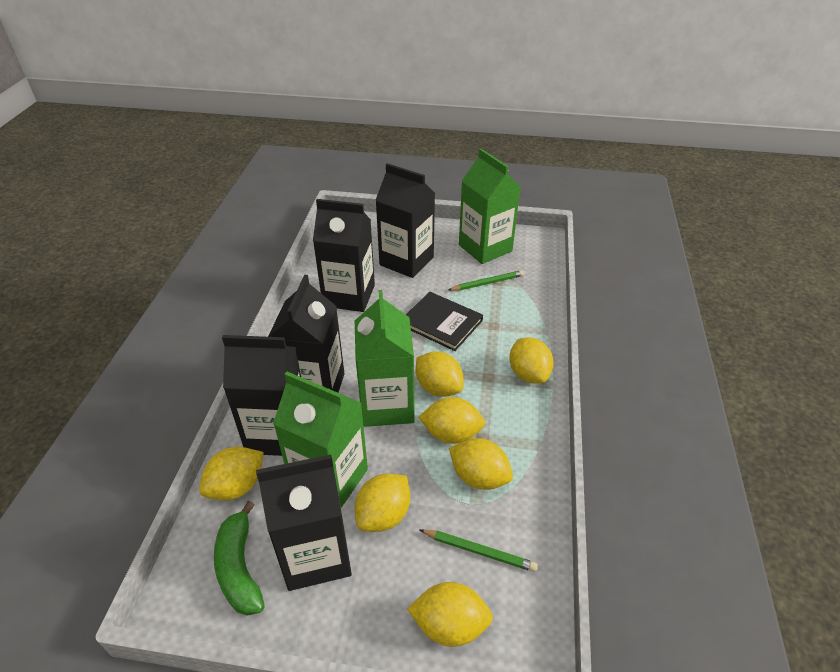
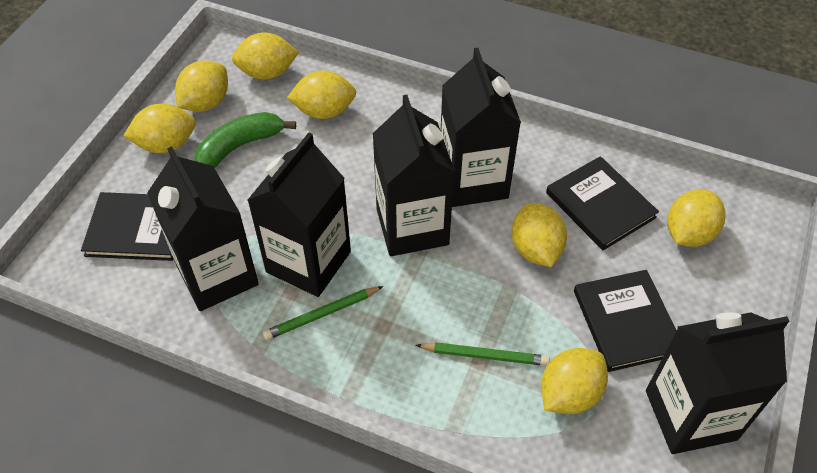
black book: 1 -> 3
green carton: 3 -> 0

